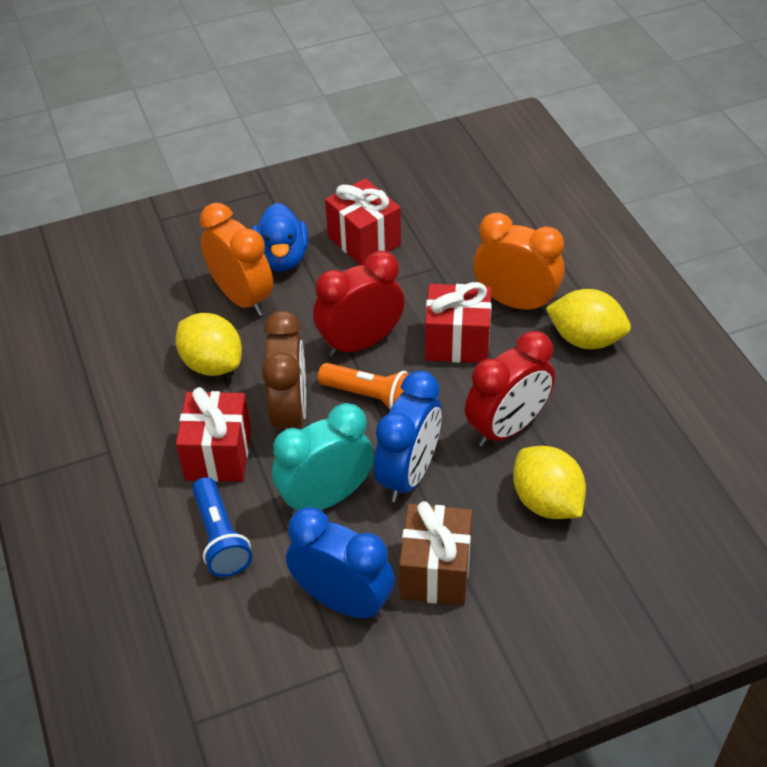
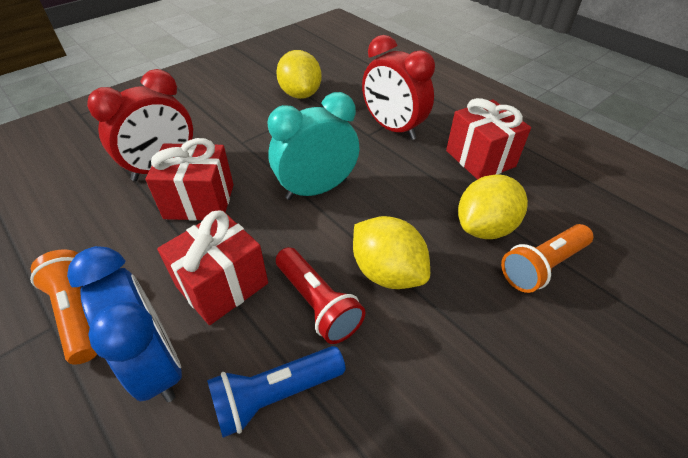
blue clock: 2 -> 1
blue duck: 1 -> 0
brown clock: 1 -> 0
brown gift: 1 -> 0
orange clock: 2 -> 0
orange flashlight: 1 -> 2
red flashlight: 0 -> 1

